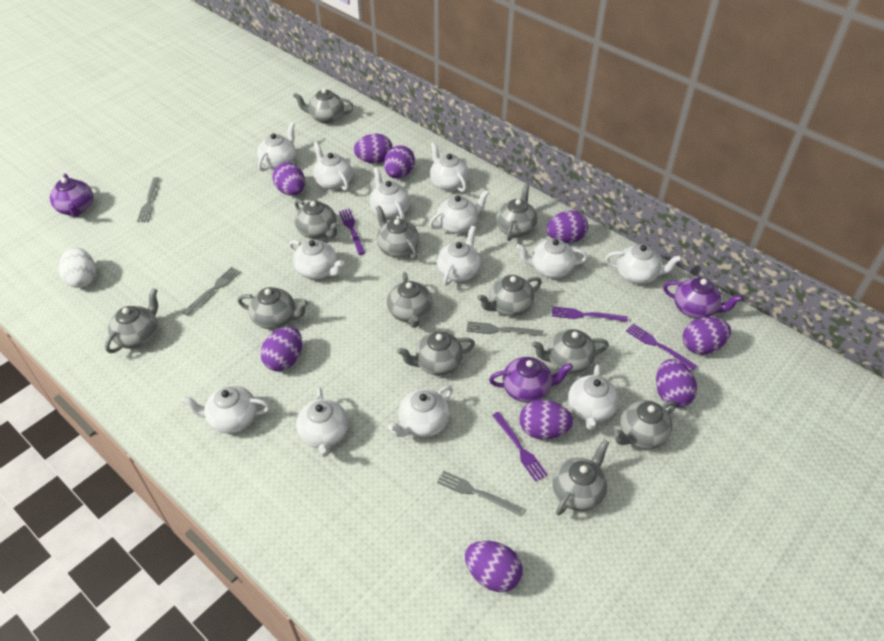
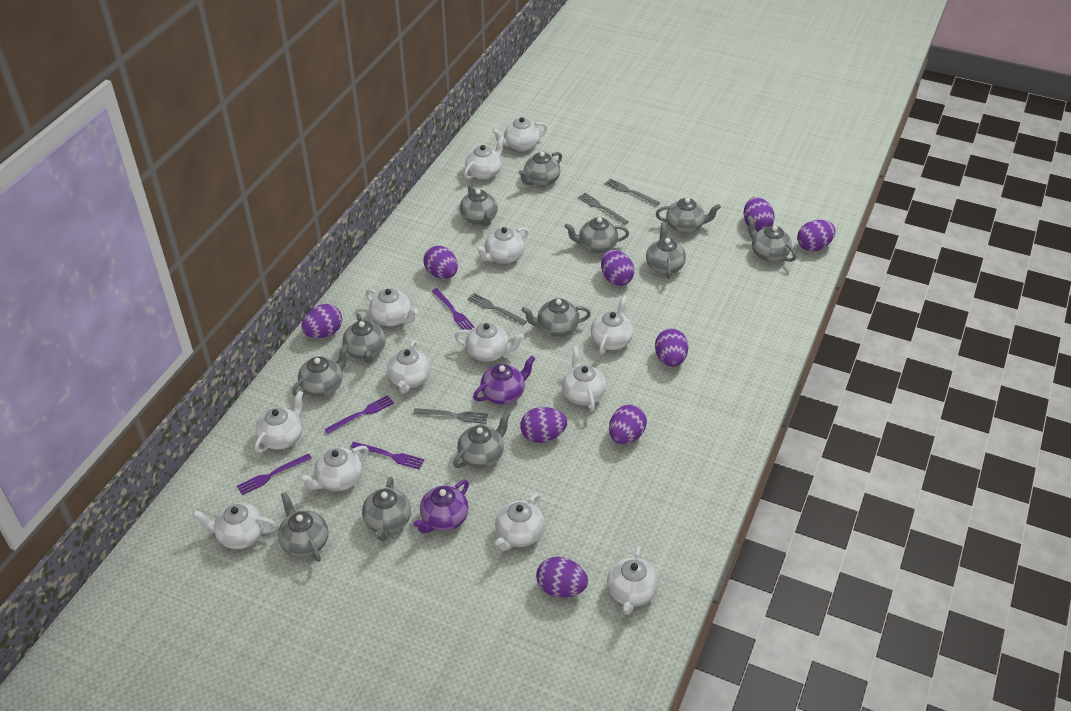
purple teapot: 3 -> 2
white egg: 1 -> 0

